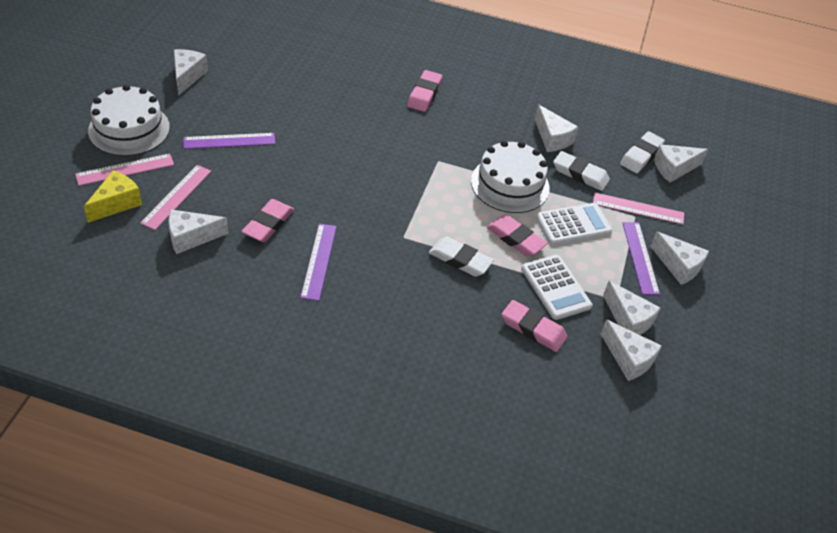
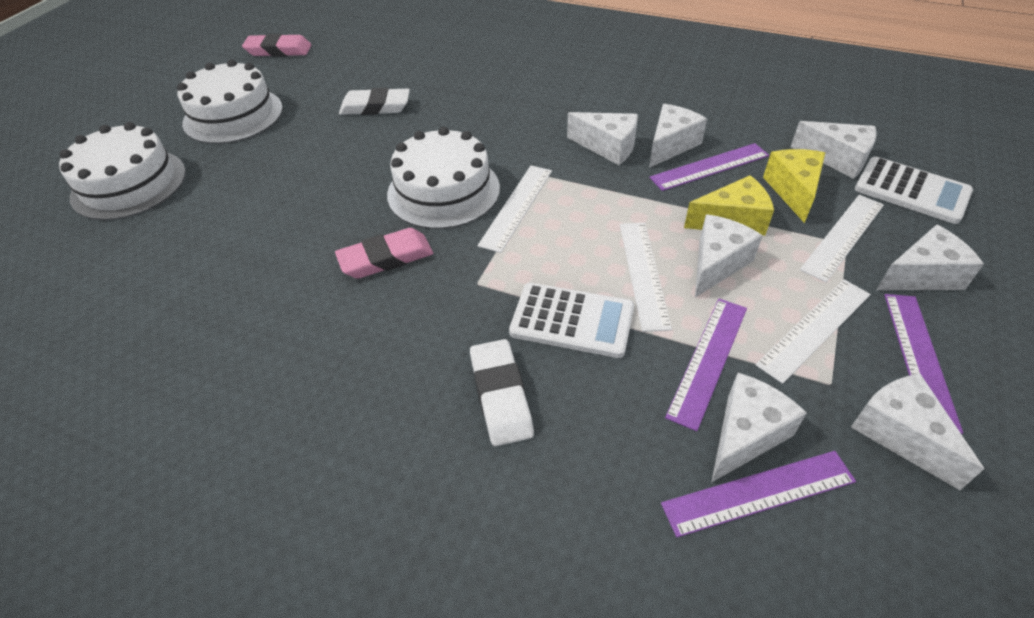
pink eraser: 4 -> 2
pink ruler: 3 -> 0
purple ruler: 3 -> 4
white cake: 2 -> 3
white eraser: 3 -> 2
white ruler: 0 -> 4
yellow cheese: 1 -> 2

